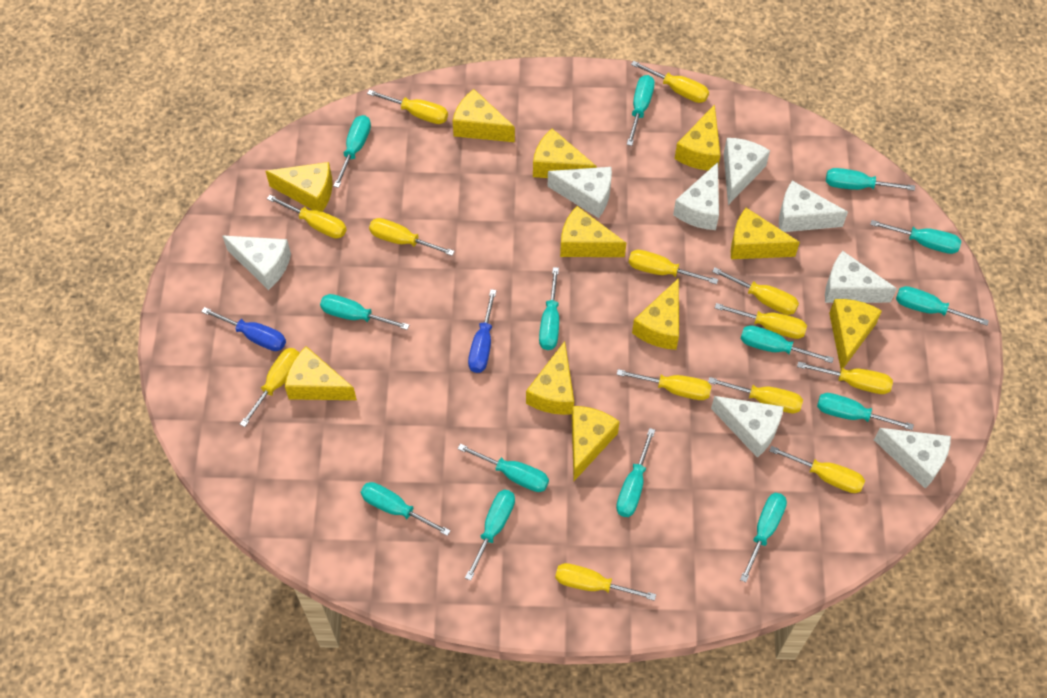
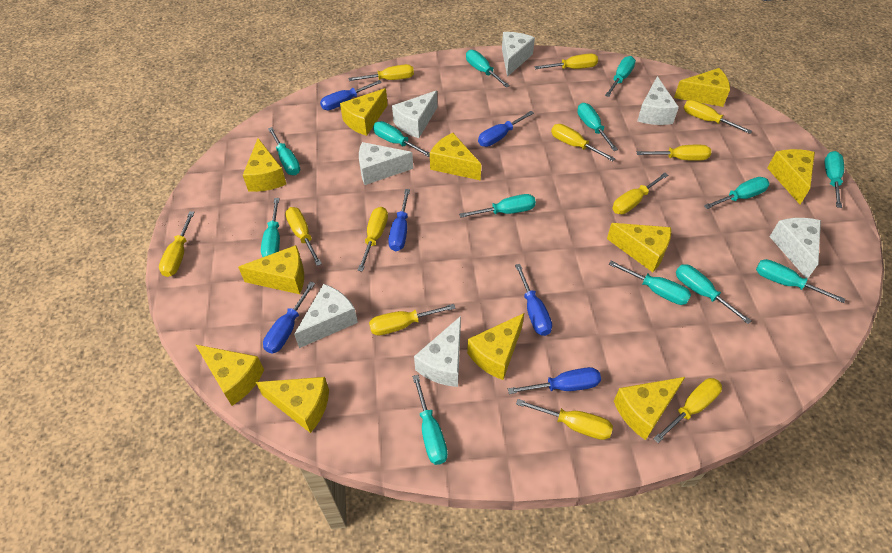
blue screwdriver: 2 -> 6
turquoise screwdriver: 14 -> 13
white cheese: 8 -> 7
yellow screwdriver: 13 -> 12

